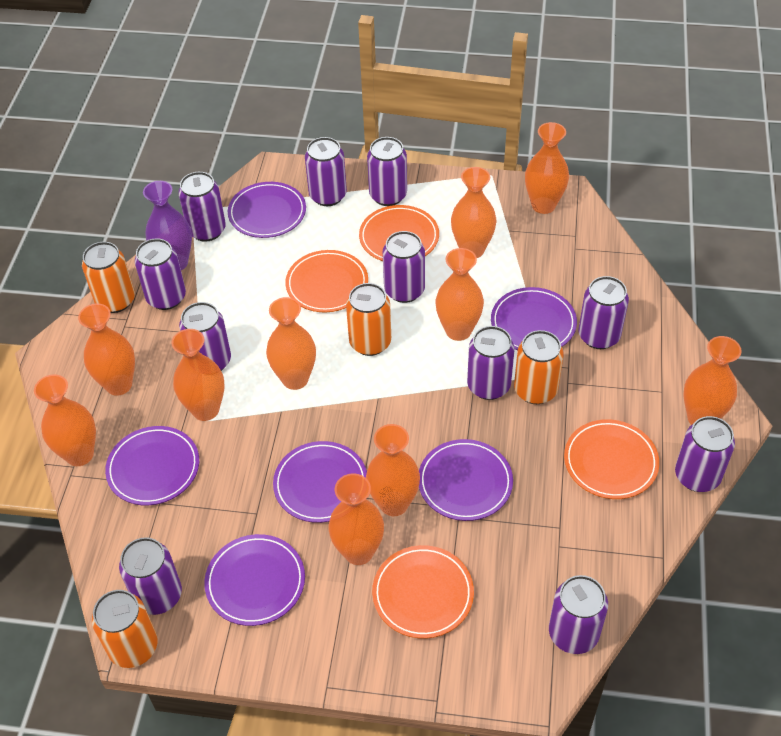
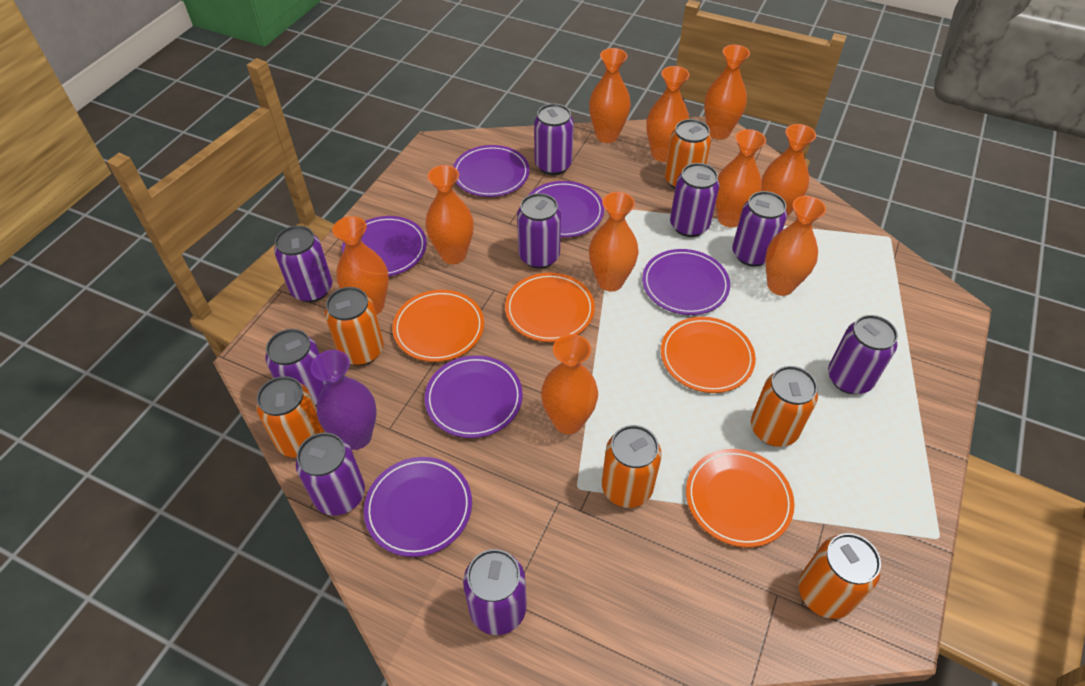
orange can: 4 -> 6
purple can: 11 -> 9

